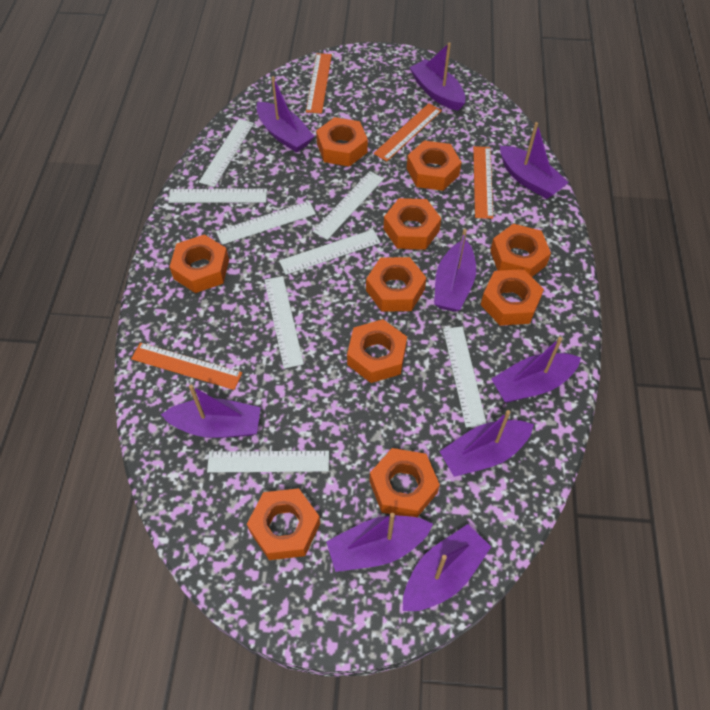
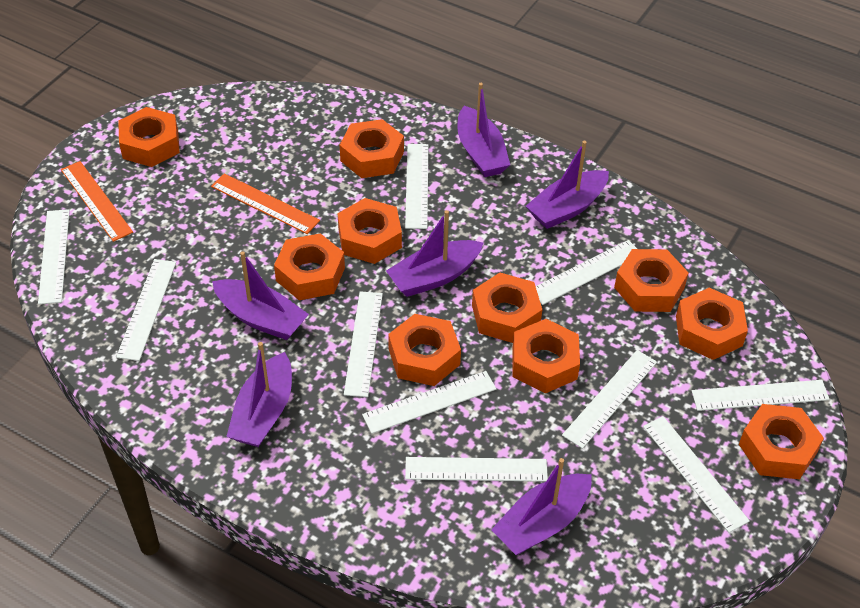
orange ruler: 4 -> 2
purple boat: 9 -> 6
white ruler: 8 -> 10

